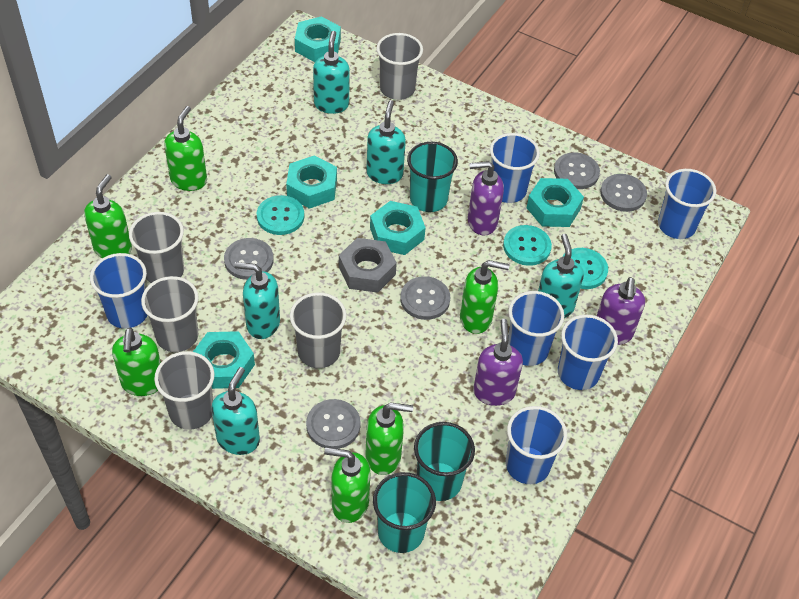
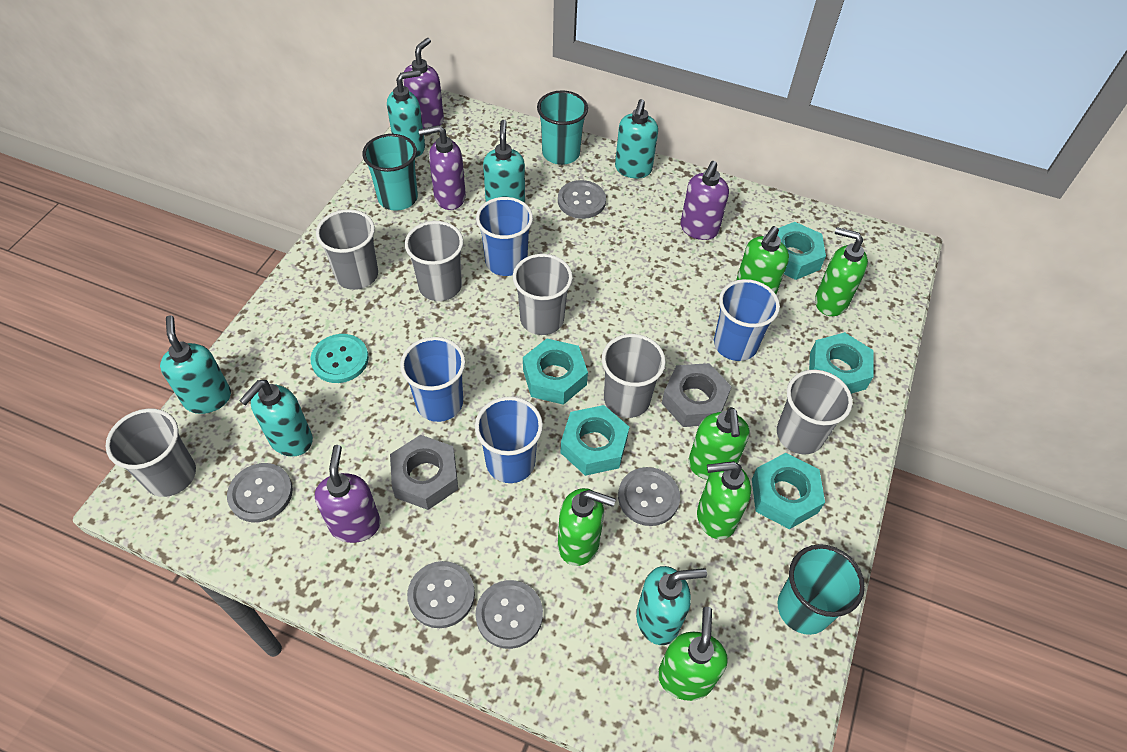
blue cup: 6 -> 4
grey cup: 5 -> 6
grey nut: 1 -> 2
purple soap dispenser: 3 -> 4
turquoise button: 3 -> 1
turquoise soap dispenser: 5 -> 6

